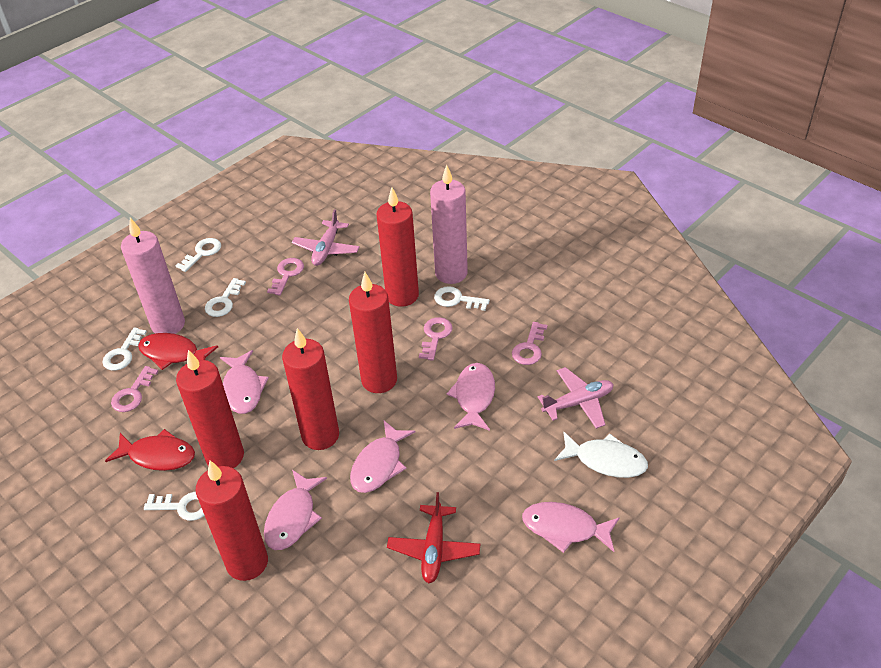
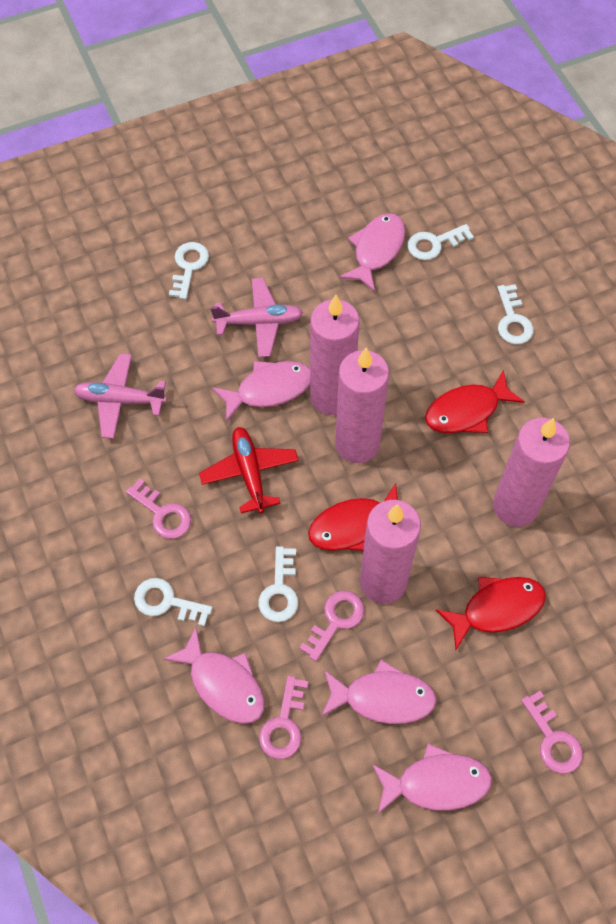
pink candle: 2 -> 4
red candle: 5 -> 0
red fish: 2 -> 3
white fish: 1 -> 0

